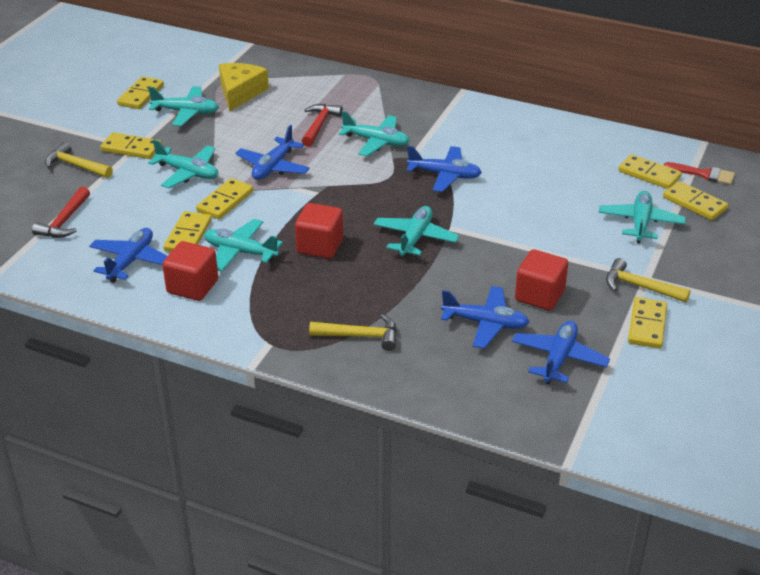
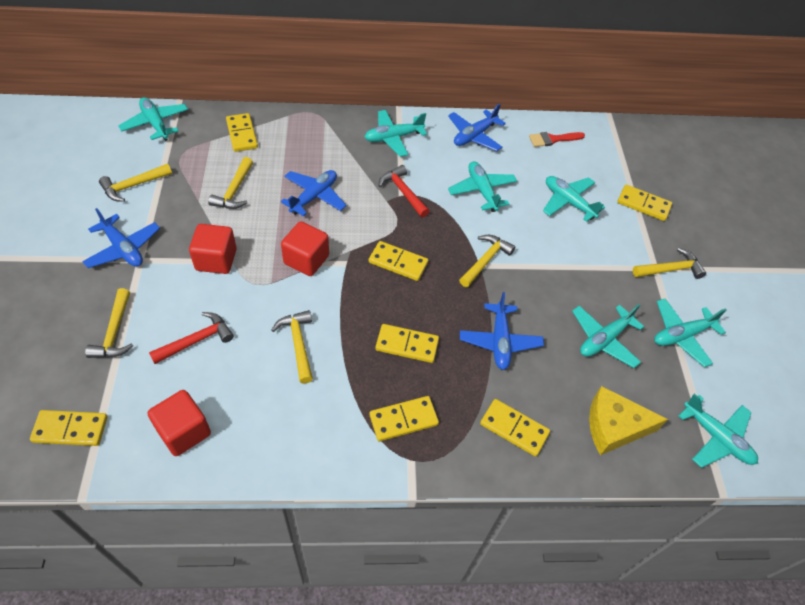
blue plane: 5 -> 4
turquoise plane: 6 -> 7
yellow hammer: 3 -> 6

